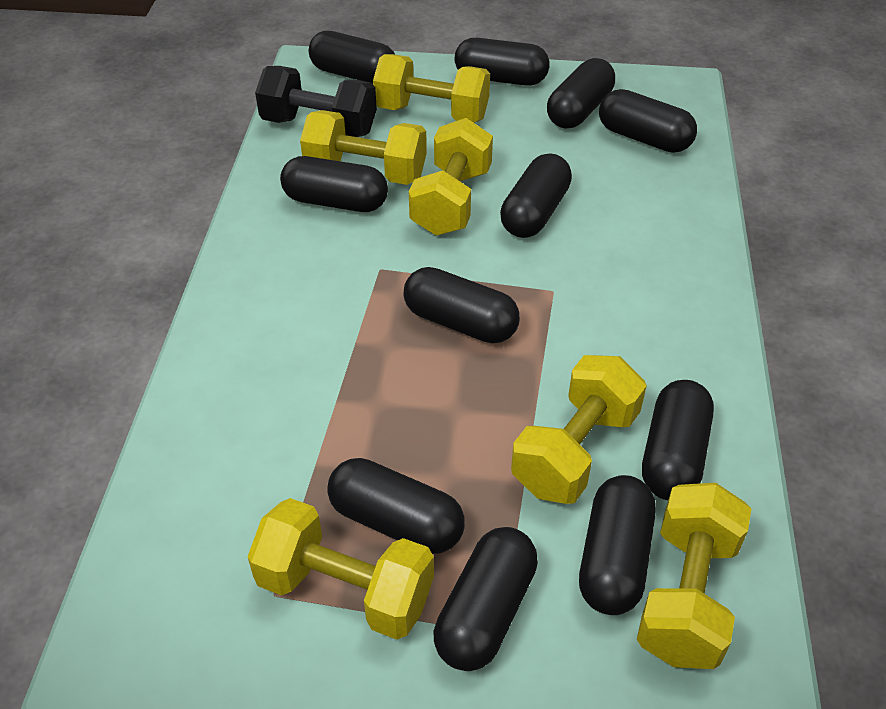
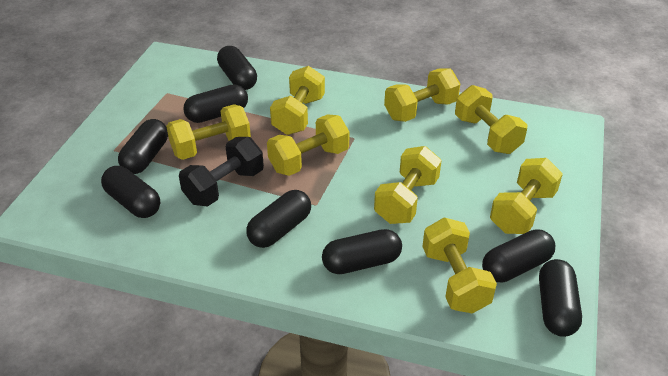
black capsule: 11 -> 8
yellow dumbbell: 6 -> 8

